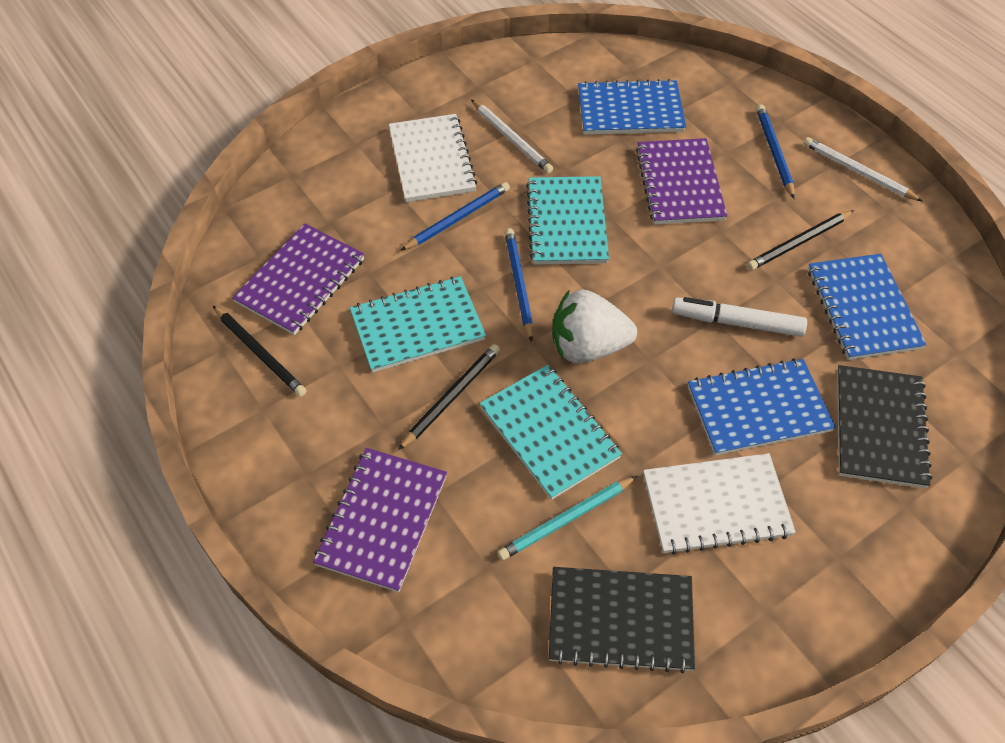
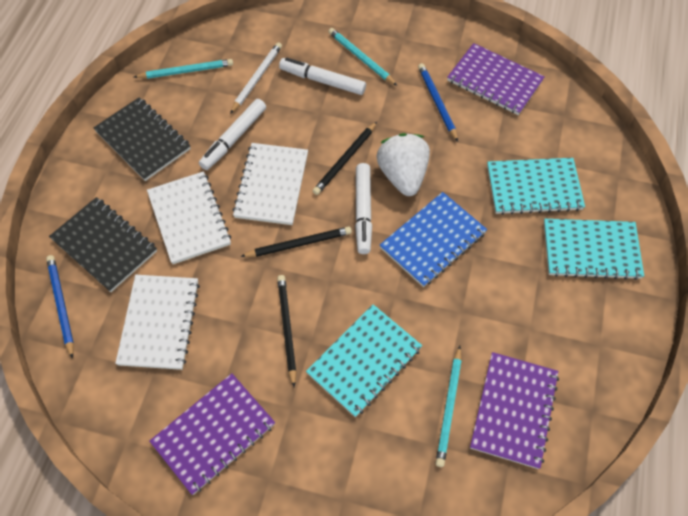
blue notebook: 3 -> 1
blue pencil: 3 -> 2
turquoise pencil: 1 -> 3
white marker: 1 -> 3
white notebook: 2 -> 3
white pencil: 2 -> 1

